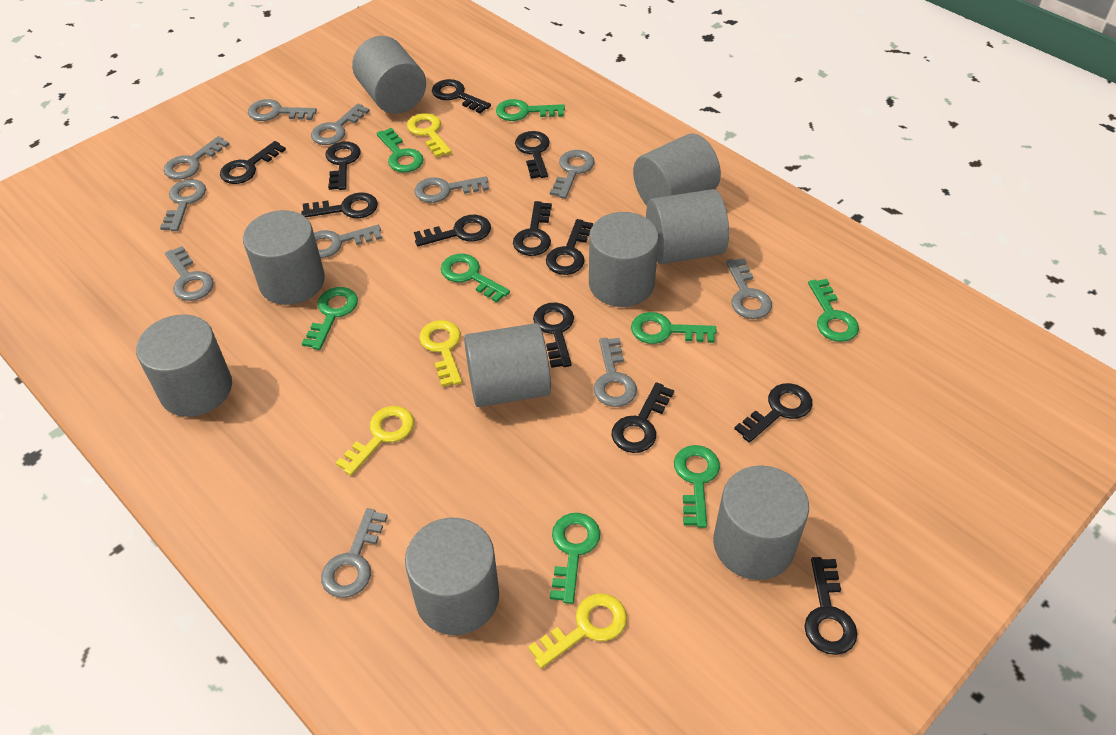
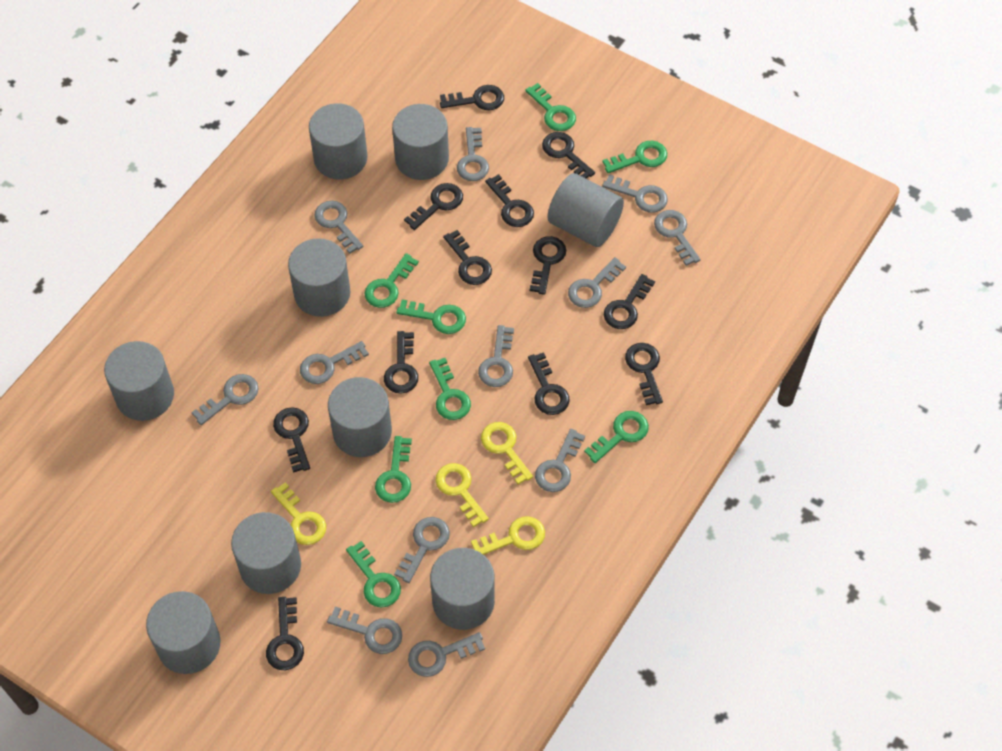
grey key: 11 -> 12

